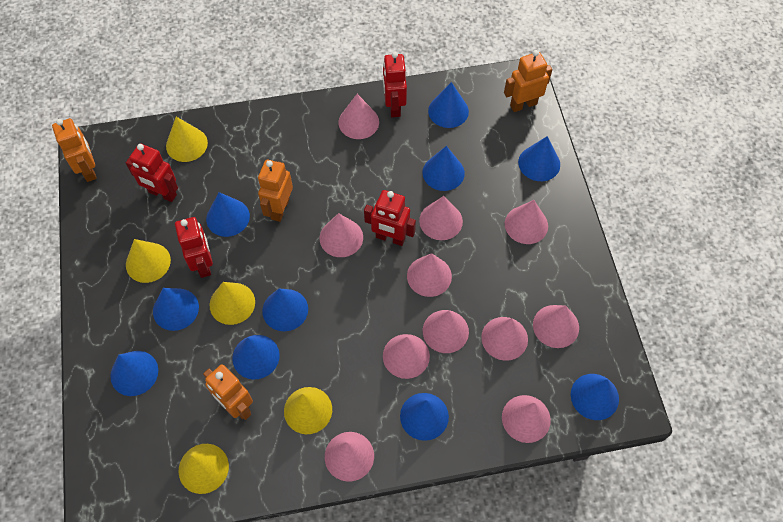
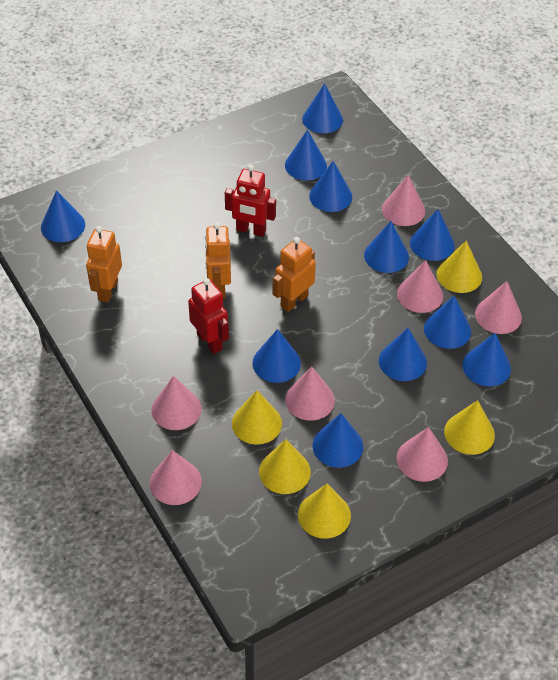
blue cone: 10 -> 11
orange robot: 4 -> 3
pink cone: 11 -> 7
red robot: 4 -> 2

